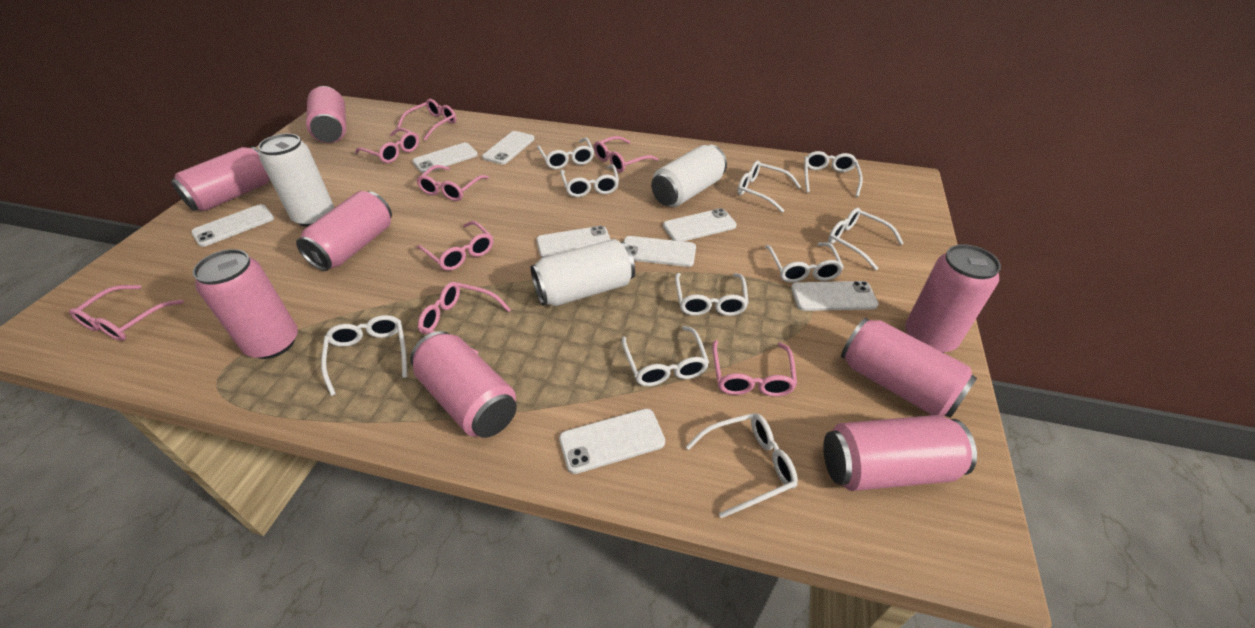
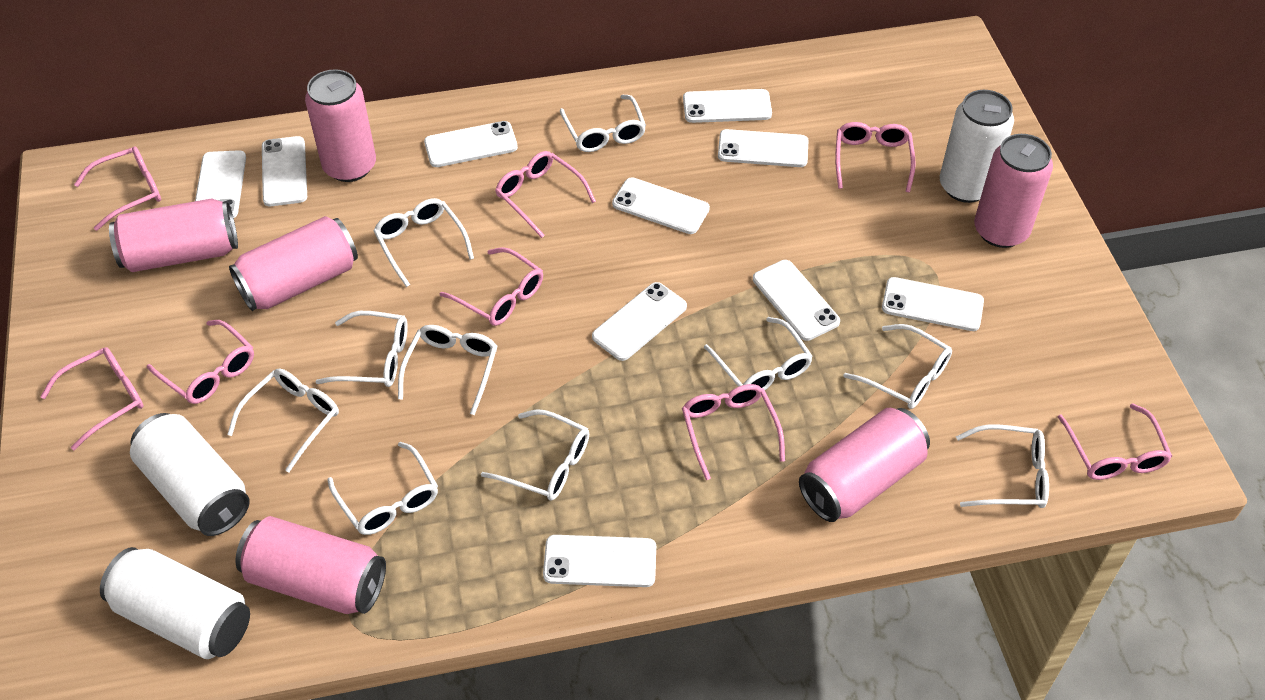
pink can: 8 -> 6
white phone: 8 -> 10

